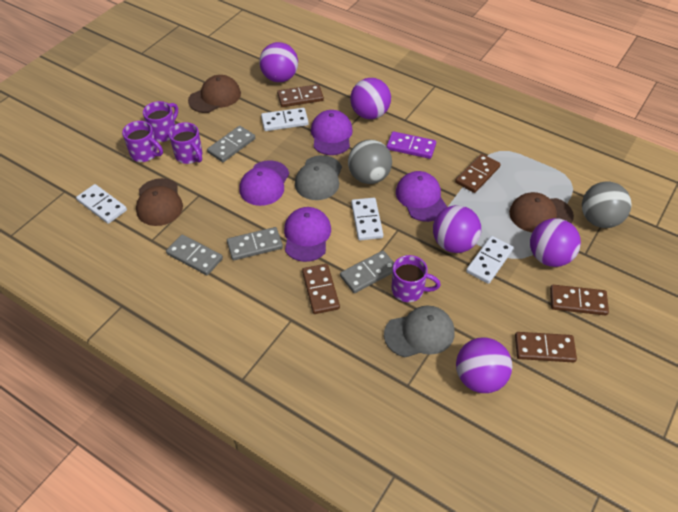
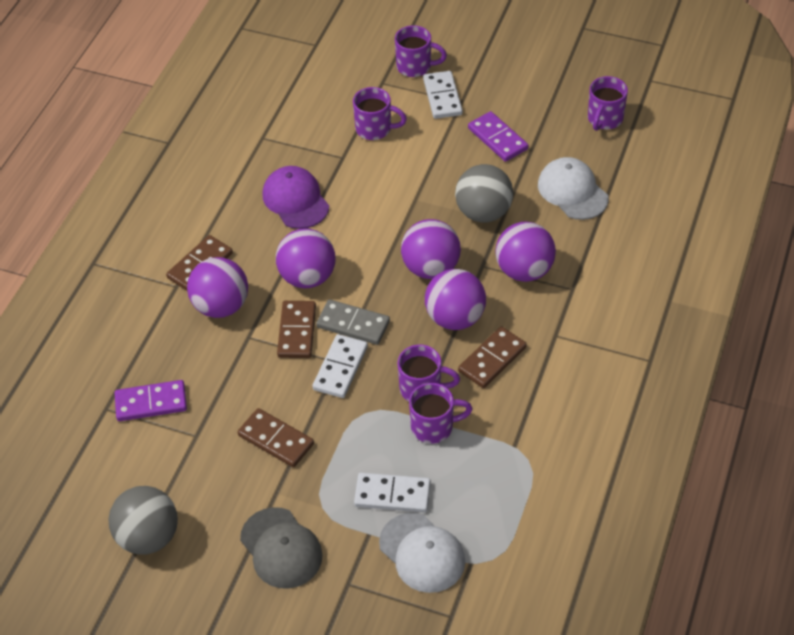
brown cap: 3 -> 0
brown domino: 5 -> 4
grey cap: 2 -> 1
grey domino: 4 -> 1
purple cap: 4 -> 1
purple domino: 1 -> 2
purple mug: 4 -> 5
white cap: 0 -> 2
white domino: 4 -> 3

